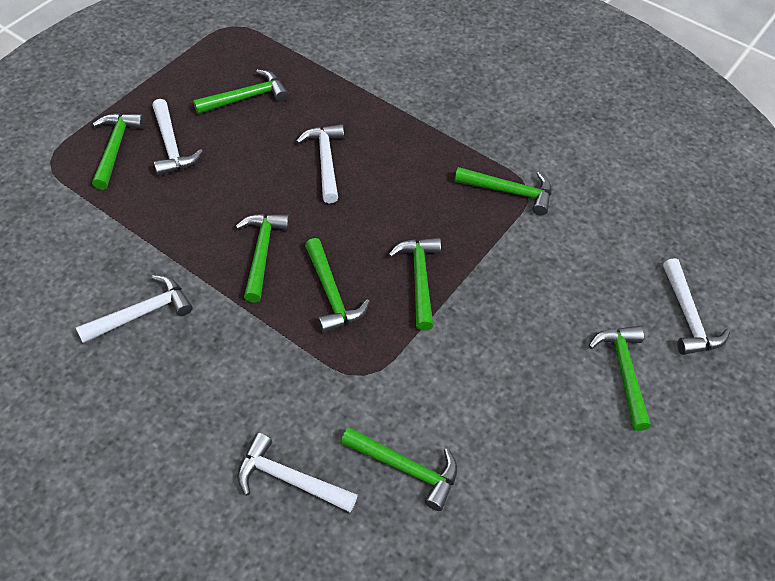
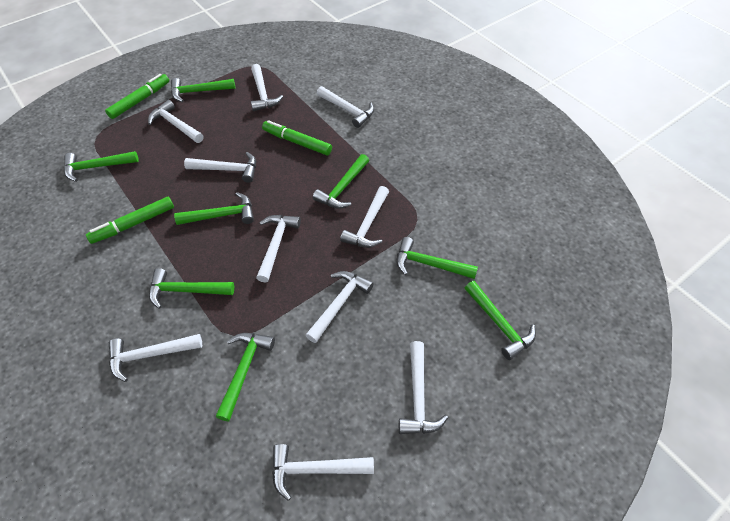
green marker: 0 -> 3
white hammer: 5 -> 10

